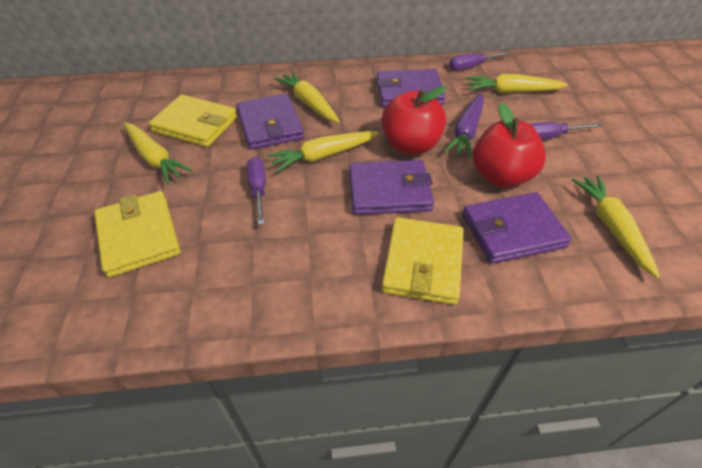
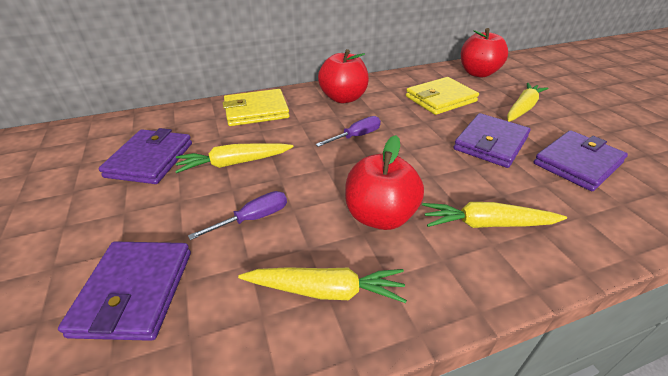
purple carrot: 1 -> 0
purple screwdriver: 3 -> 2
red apple: 2 -> 3
yellow carrot: 5 -> 4
yellow wallet: 3 -> 2

